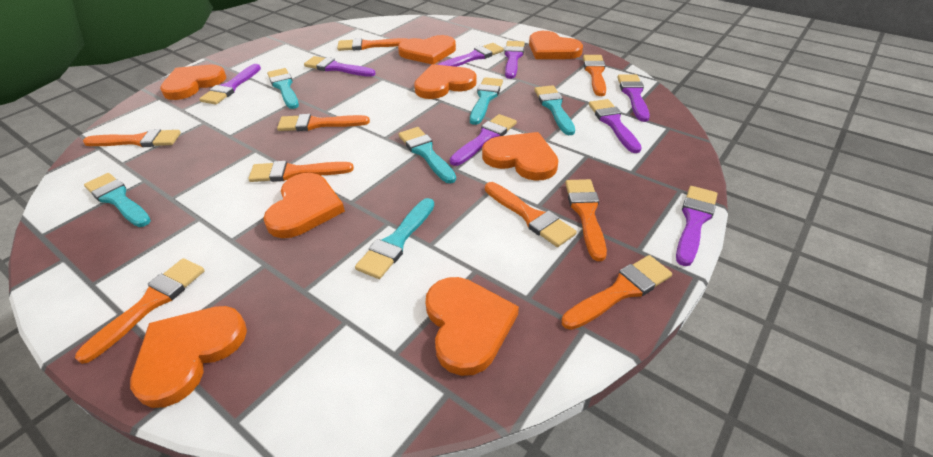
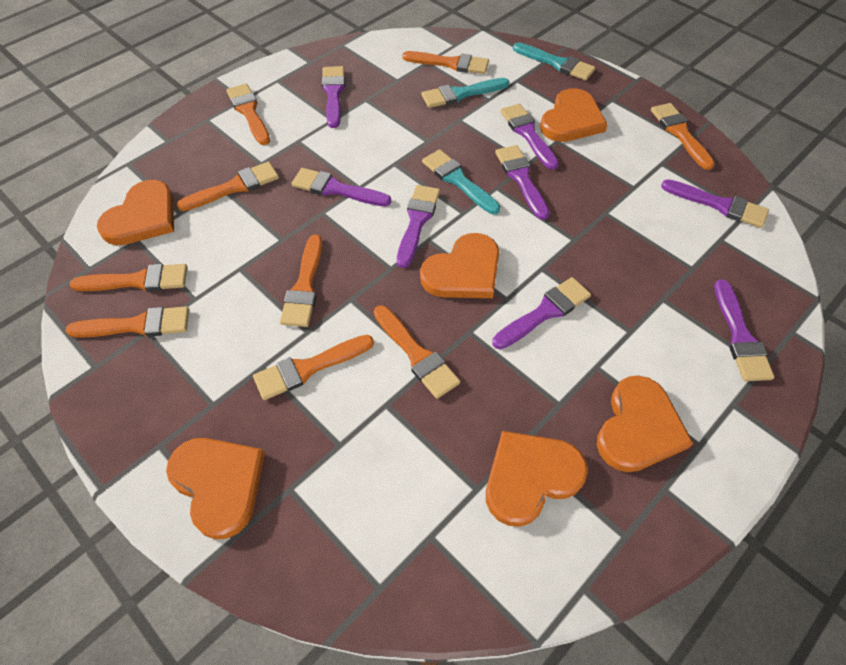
orange heart: 8 -> 6
turquoise brush: 6 -> 3

